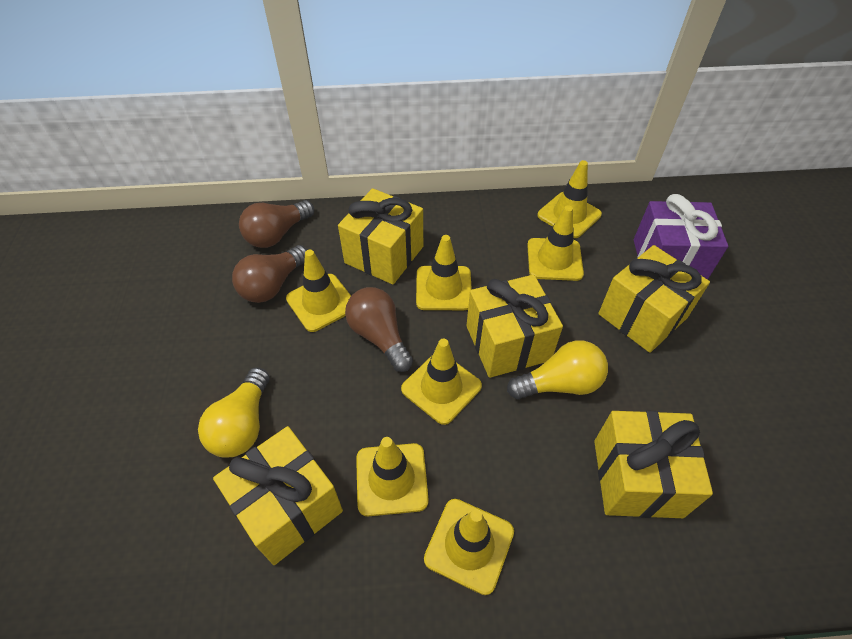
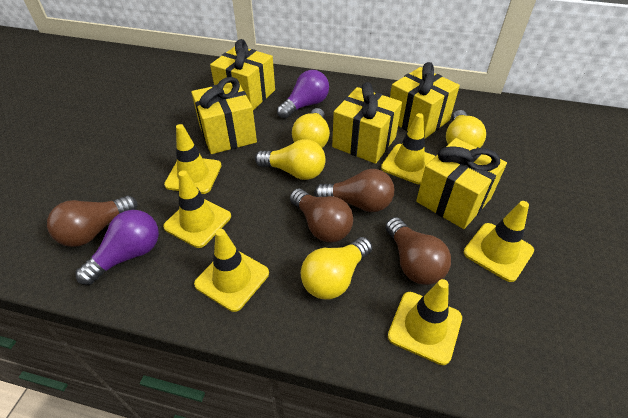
brown light bulb: 3 -> 4
purple gift: 1 -> 0
purple light bulb: 0 -> 2
yellow light bulb: 2 -> 4
yellow traffic cone: 7 -> 6

